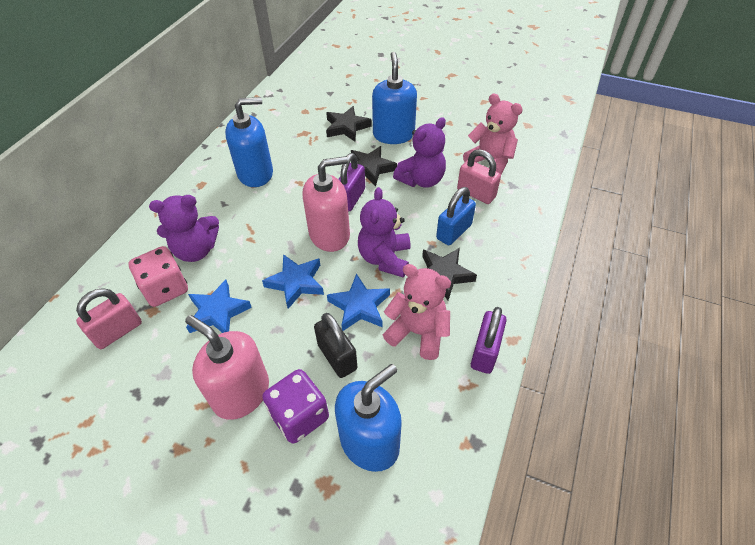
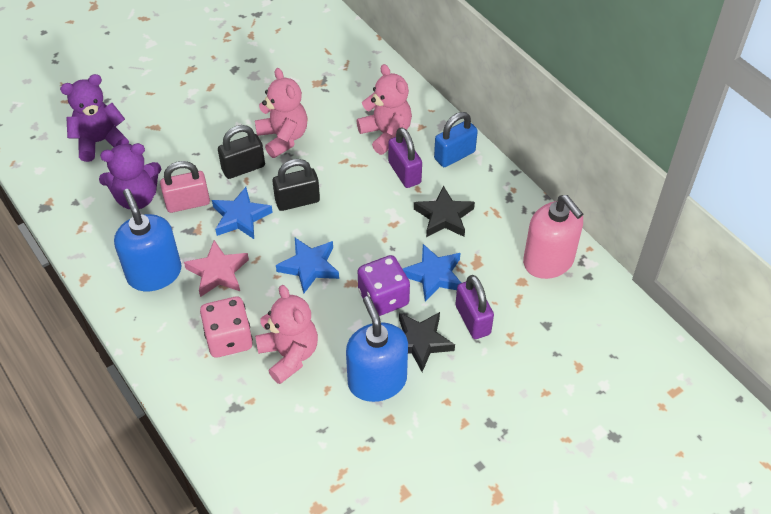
black padlock: 1 -> 2
black star: 3 -> 2
blue soap dispenser: 3 -> 2
pink padlock: 2 -> 1
pink soap dispenser: 2 -> 1
pink star: 0 -> 1
pink teddy bear: 2 -> 3
purple teddy bear: 3 -> 2

